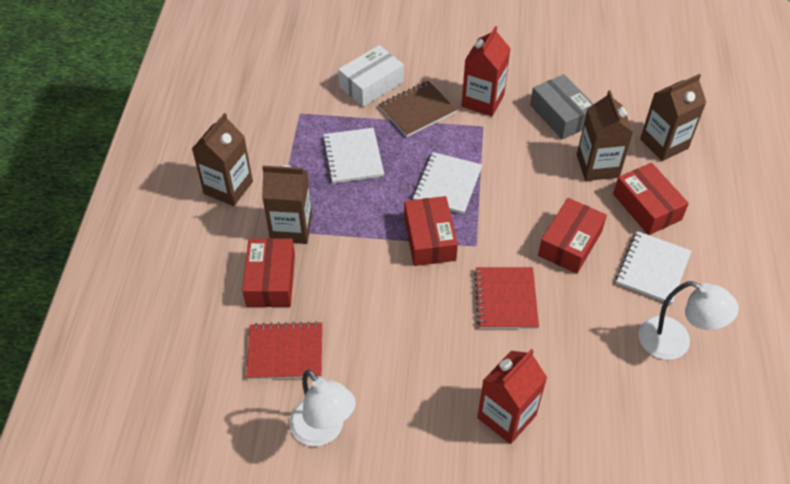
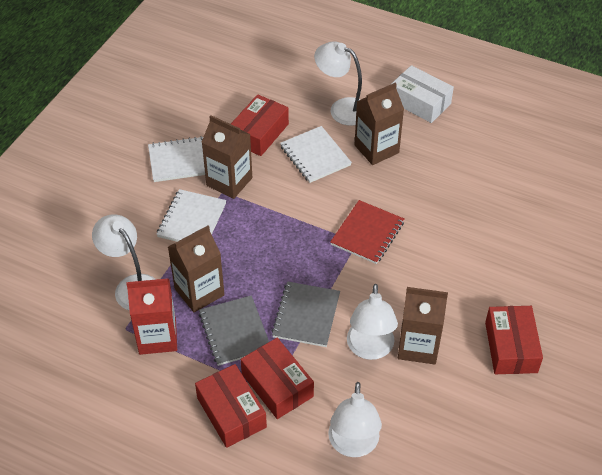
brown notebook: 1 -> 0
grey box: 1 -> 0
grey notebook: 0 -> 2
red carton: 2 -> 1
red notebook: 2 -> 1
white lamp: 2 -> 4

